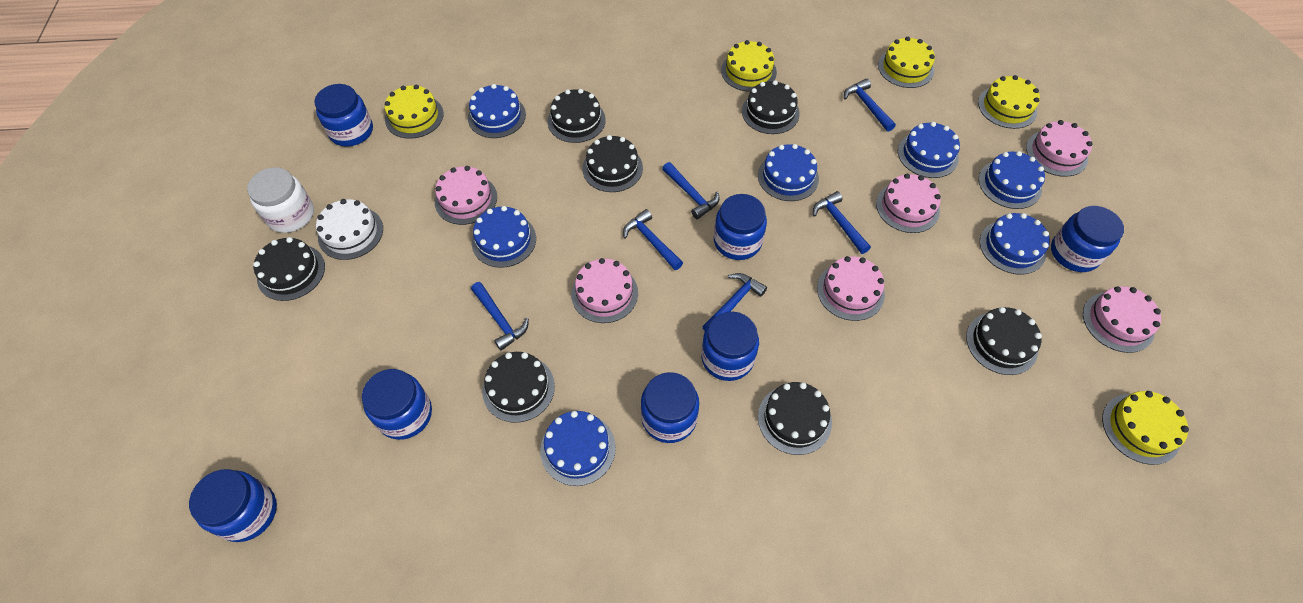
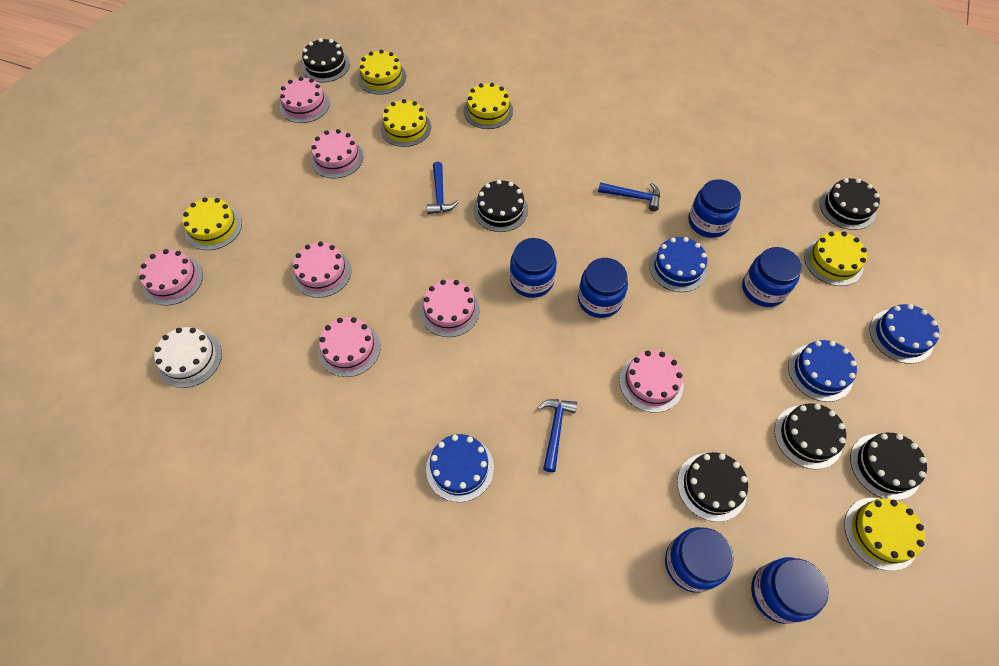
black cake: 7 -> 6
blue cake: 7 -> 4
blue hammer: 6 -> 3
blue jar: 7 -> 6
pink cake: 6 -> 7
white jar: 1 -> 0
yellow cake: 5 -> 6

